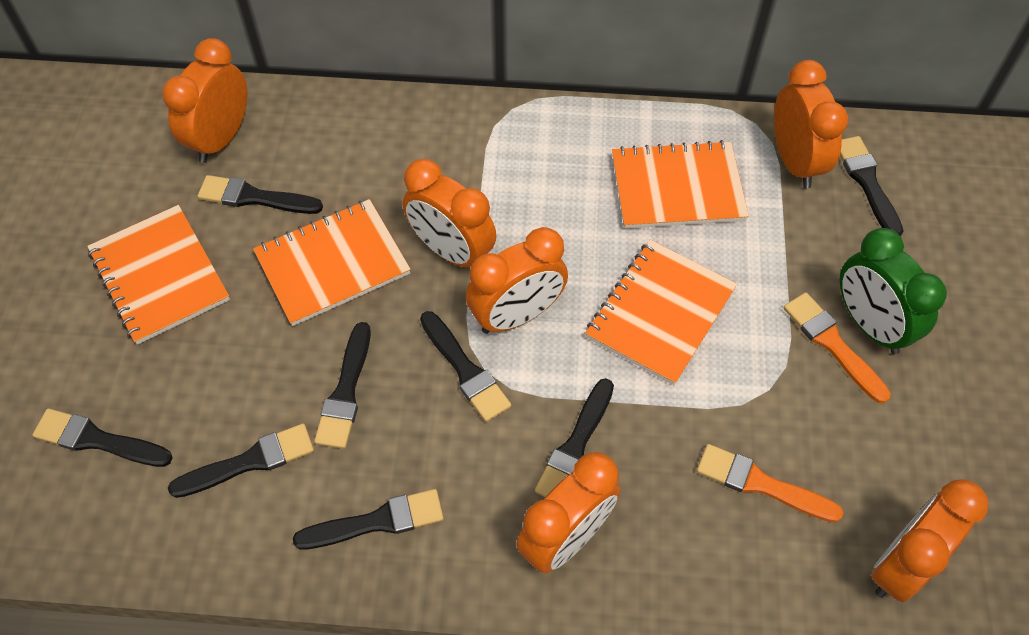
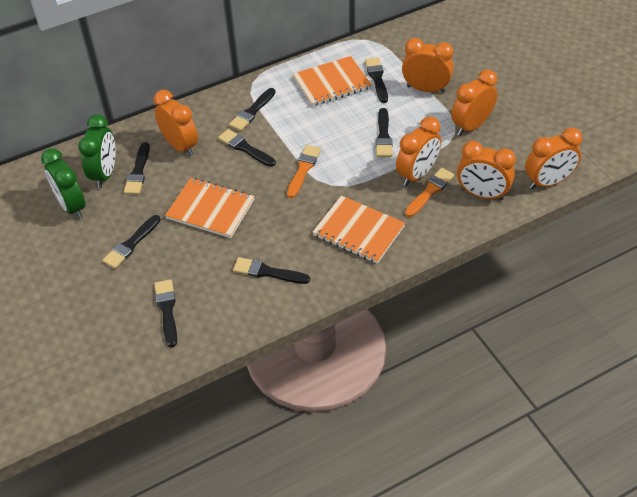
green clock: 1 -> 2
orange notebook: 4 -> 3

